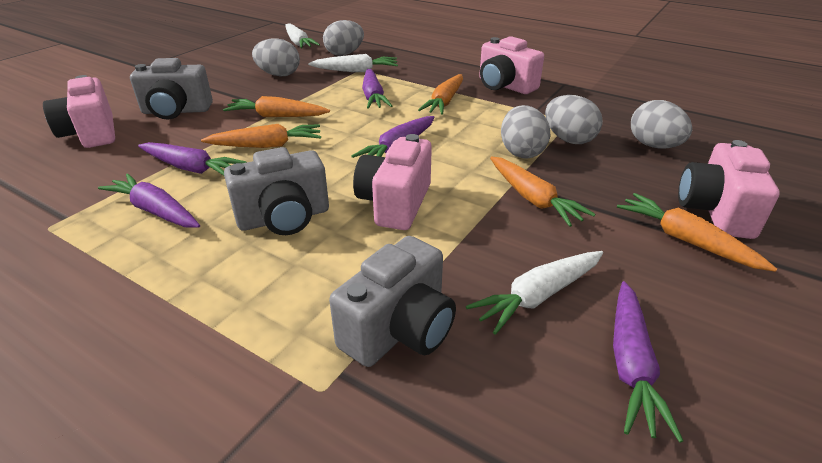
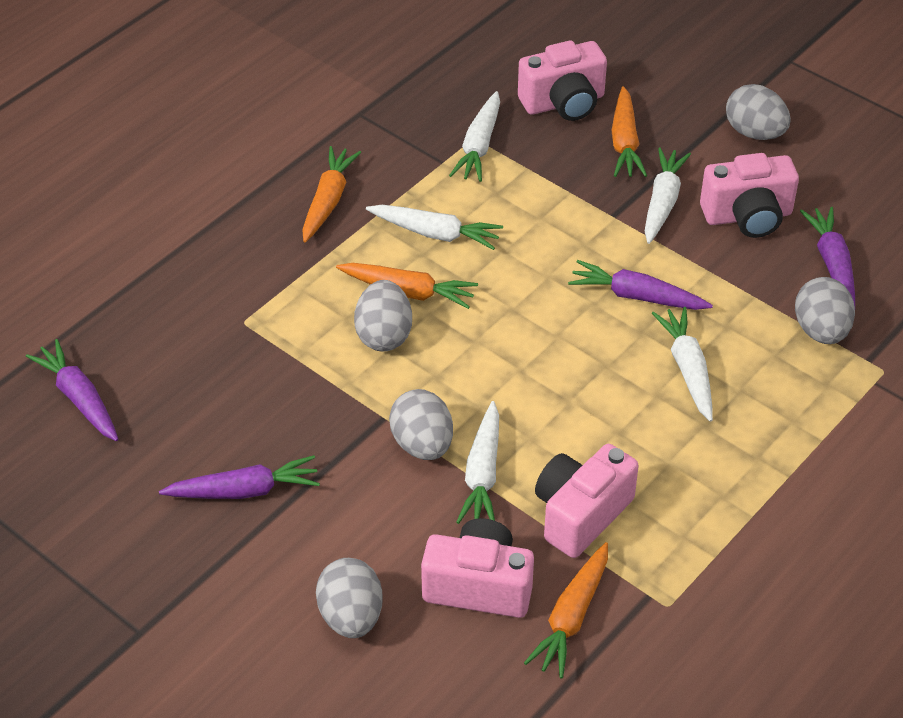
grey camera: 3 -> 0
orange carrot: 5 -> 4
purple carrot: 5 -> 4
white carrot: 3 -> 5

